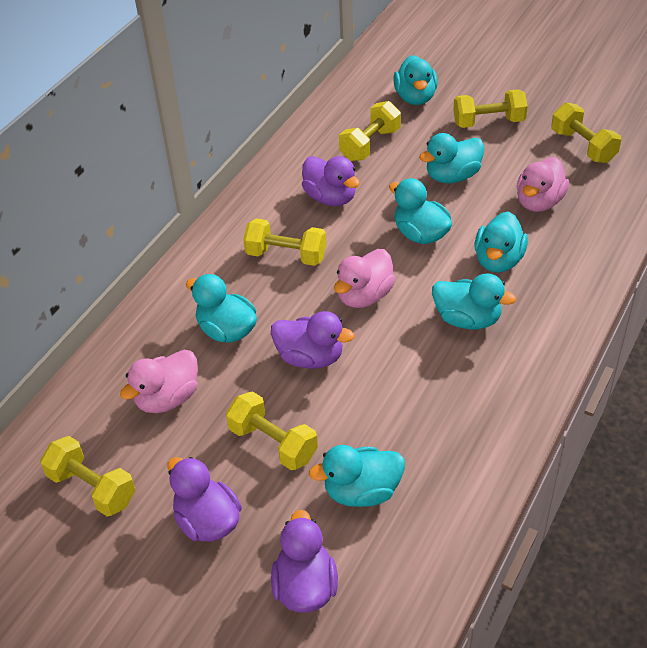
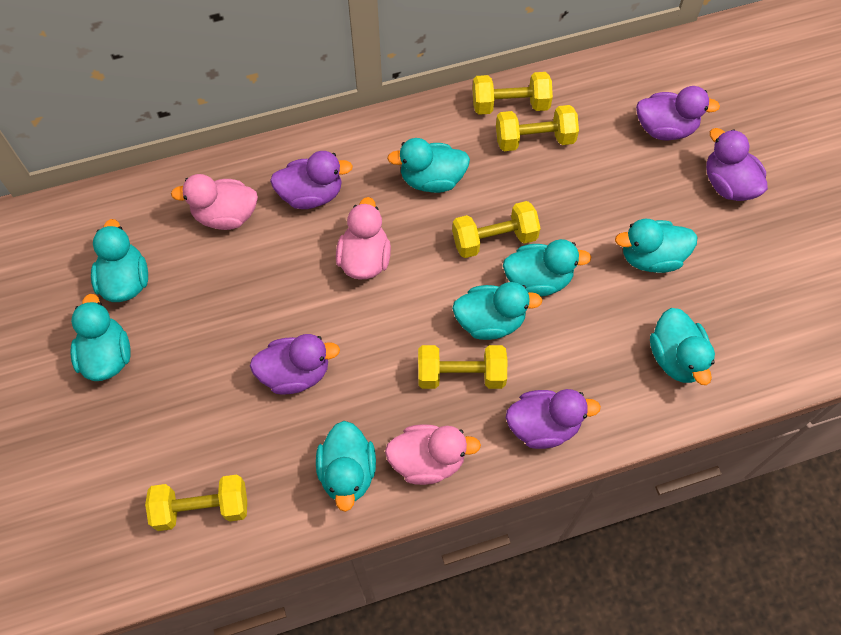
purple duck: 4 -> 5
turquoise duck: 7 -> 8
yellow dumbbell: 6 -> 5

